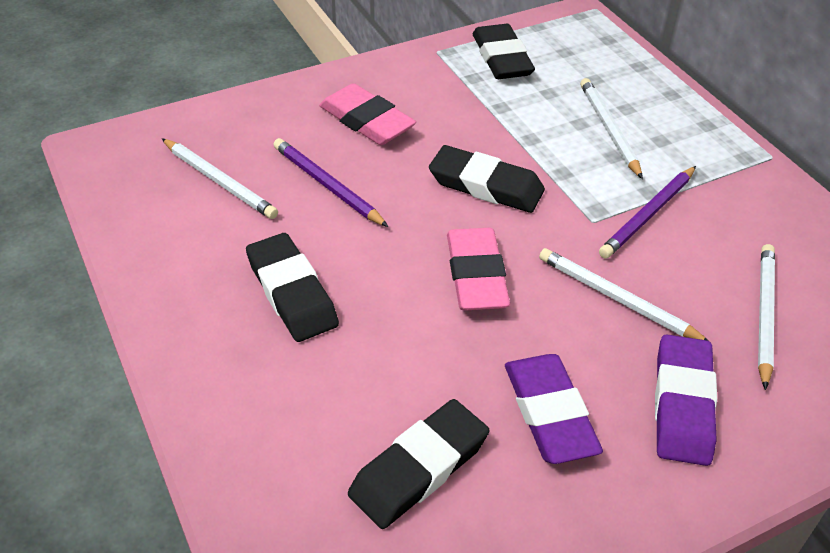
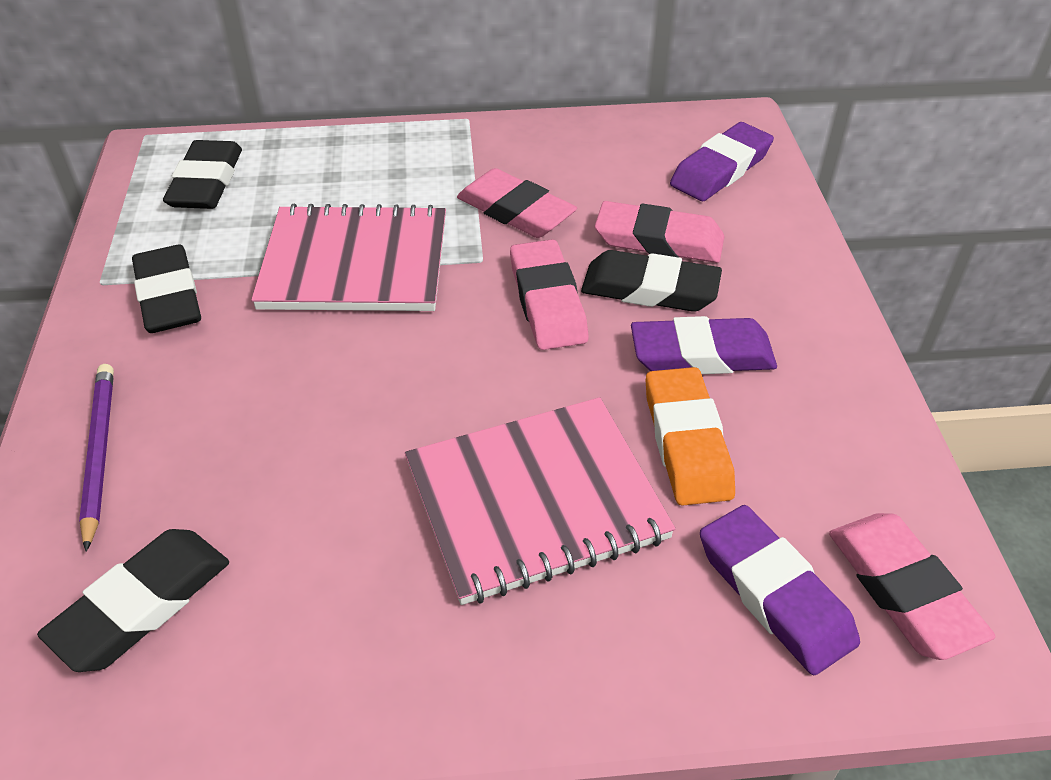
orange eraser: 0 -> 1
pink eraser: 2 -> 4
pink notebook: 0 -> 2
purple eraser: 2 -> 3
purple pencil: 2 -> 1
white pencil: 4 -> 0

